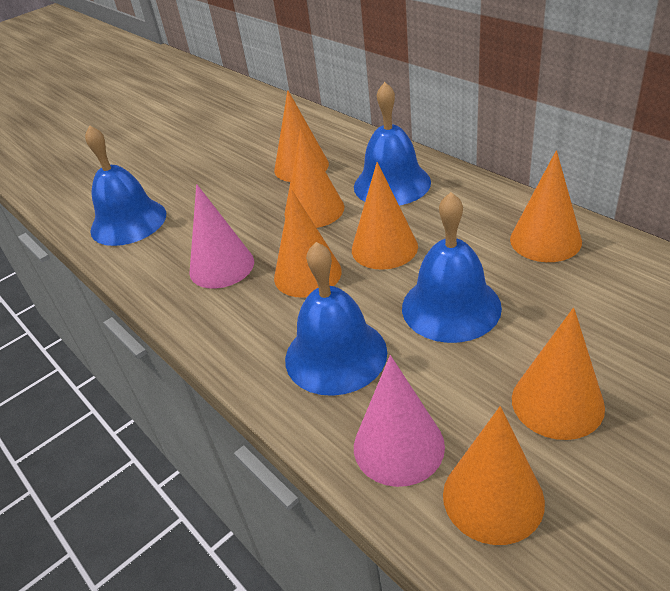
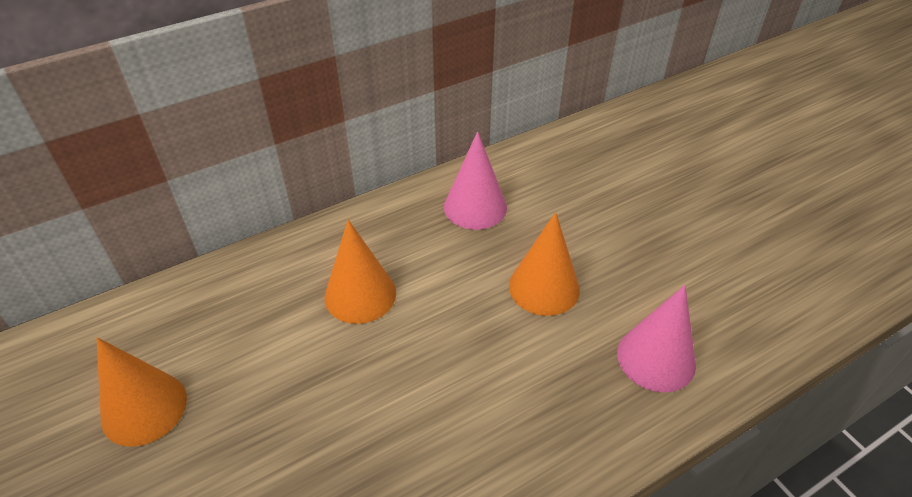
blue bell: 4 -> 0
orange cone: 7 -> 3

